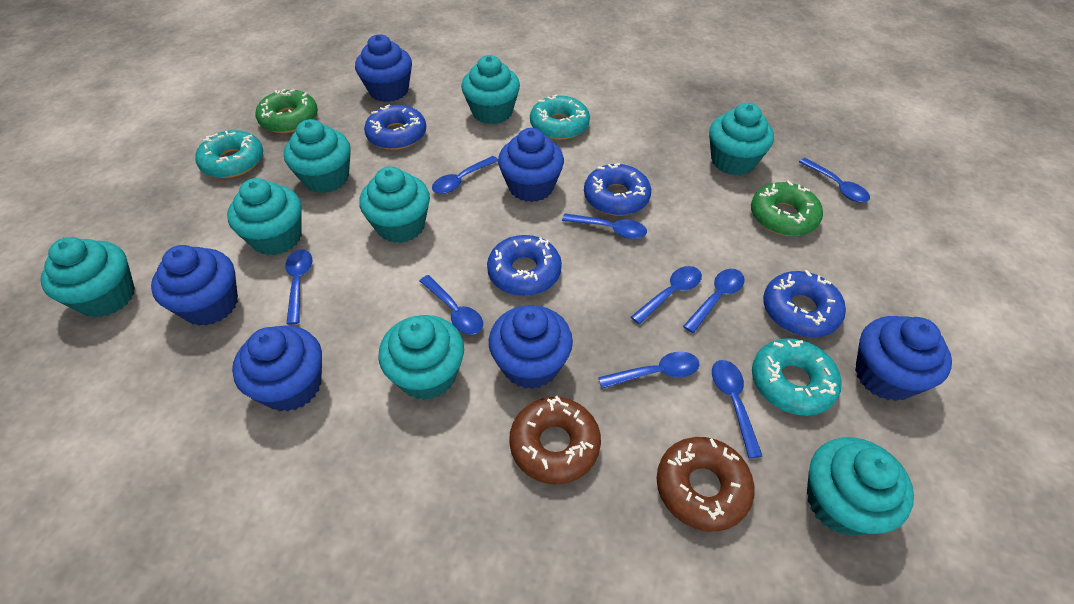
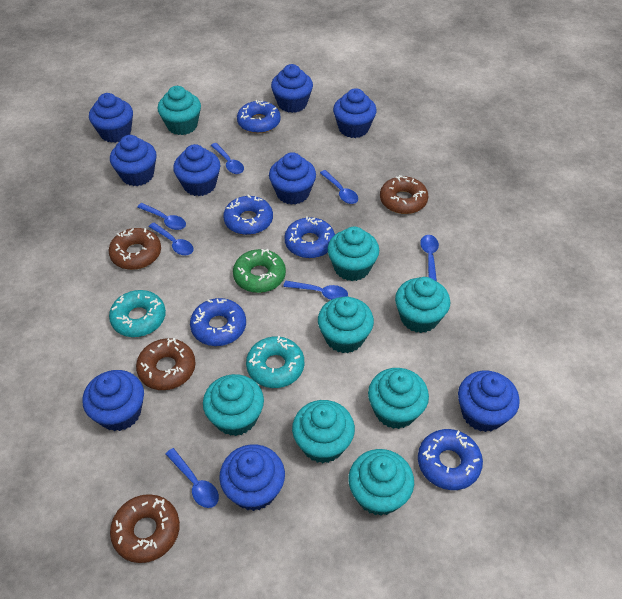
blue cupcake: 6 -> 9
blue donut: 4 -> 5
blue spoon: 9 -> 7
brown donut: 2 -> 4
green donut: 2 -> 1
turquoise donut: 3 -> 2

